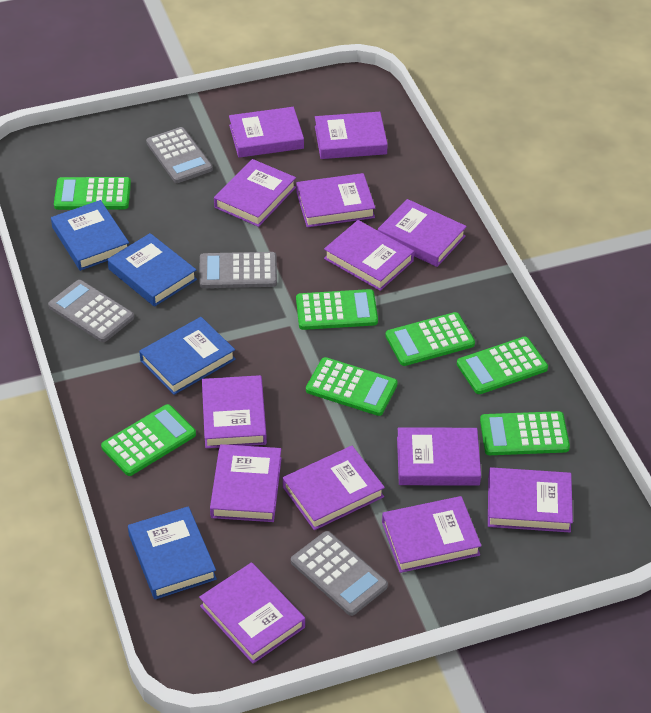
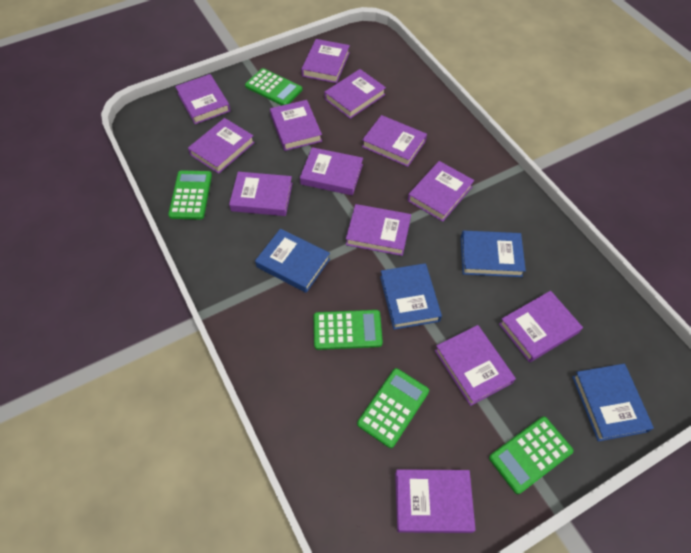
green calculator: 7 -> 5
grey calculator: 4 -> 0

